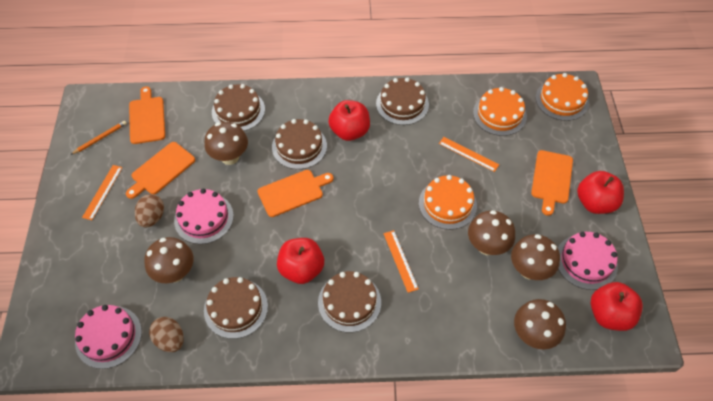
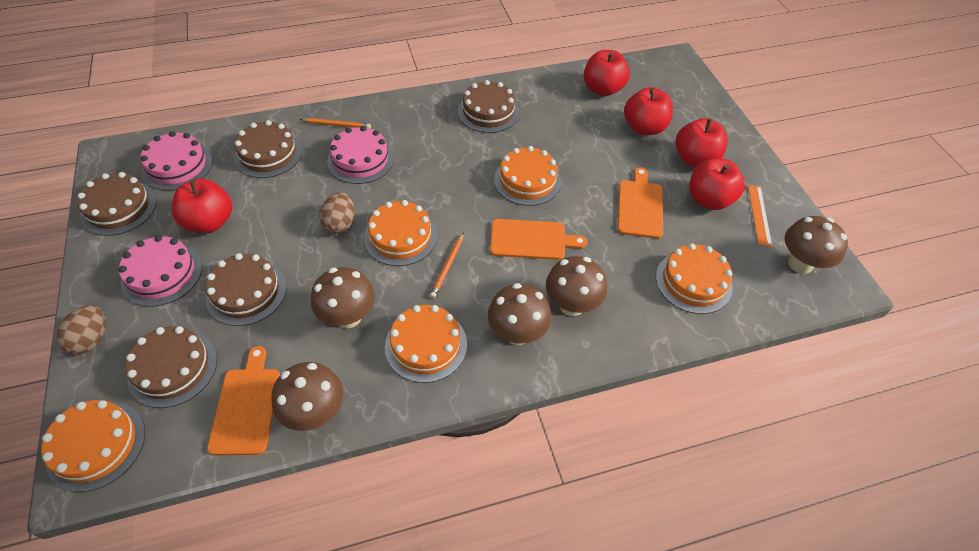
orange cake: 3 -> 5
orange cutting board: 4 -> 3
orange pencil: 1 -> 2
orange ruler: 3 -> 1
red apple: 4 -> 5

